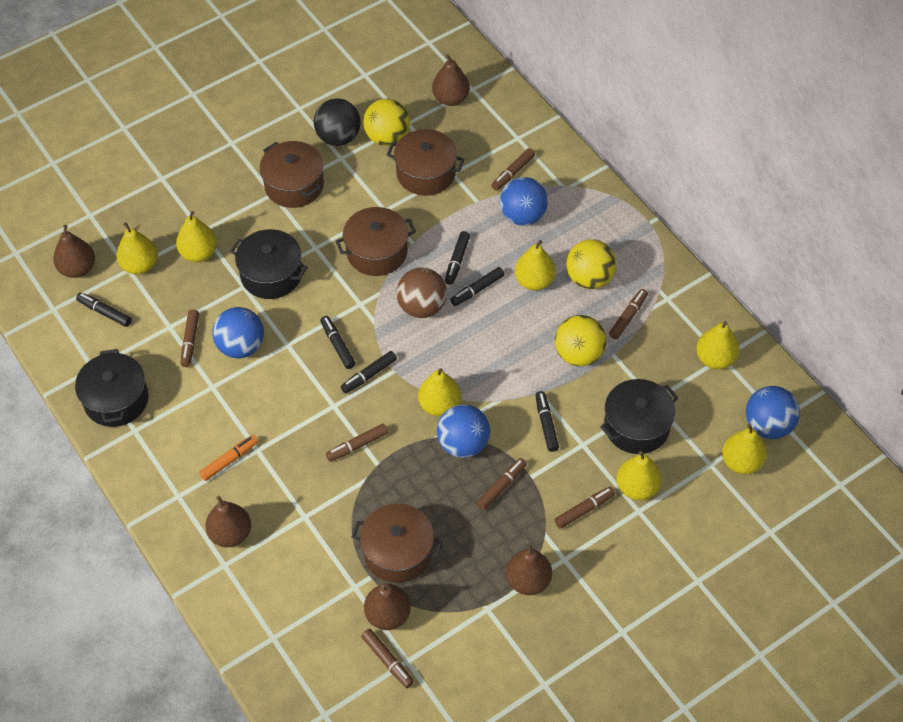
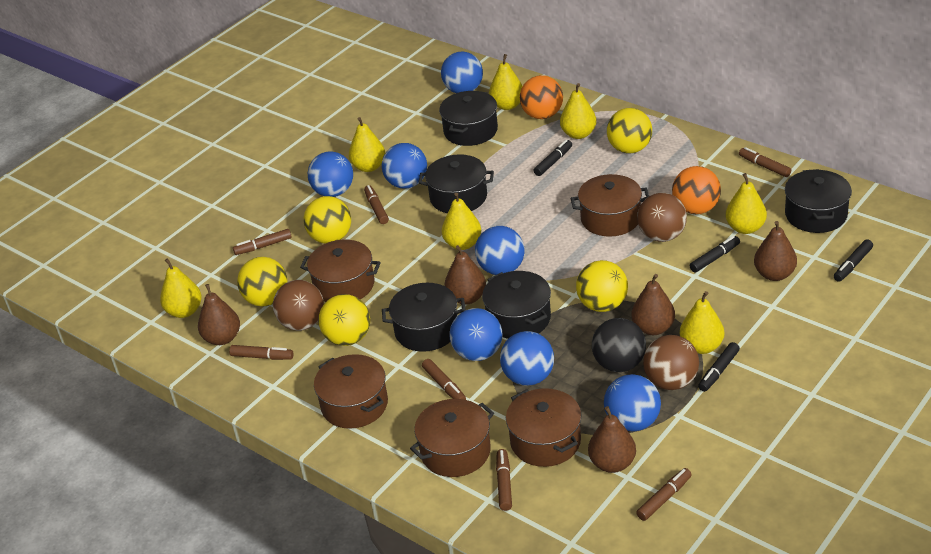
black marker: 6 -> 4
black pot: 3 -> 5
blue ball: 4 -> 7
brown ball: 1 -> 3
brown pot: 4 -> 5
orange ball: 0 -> 2
orange marker: 1 -> 0
yellow ball: 3 -> 5

